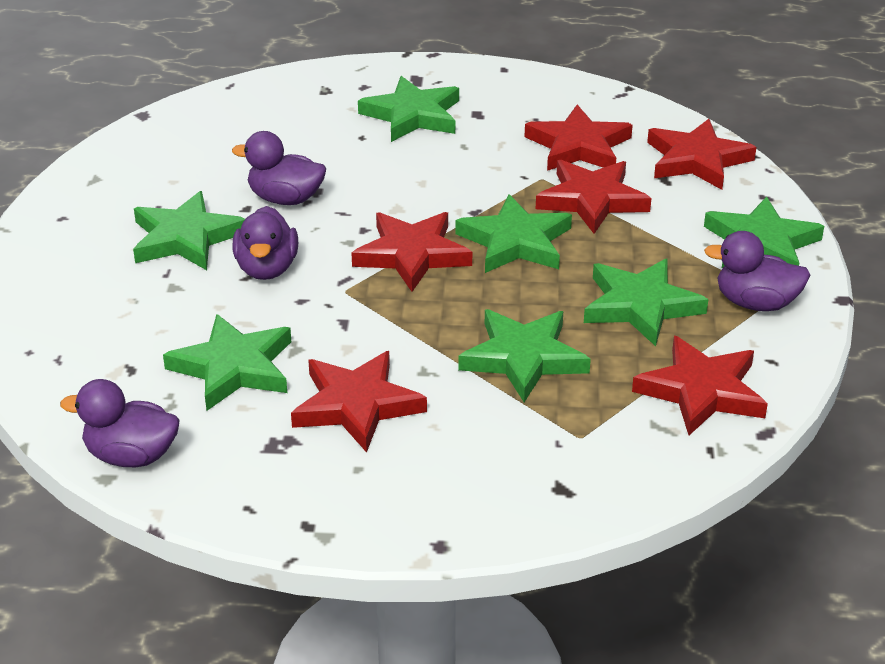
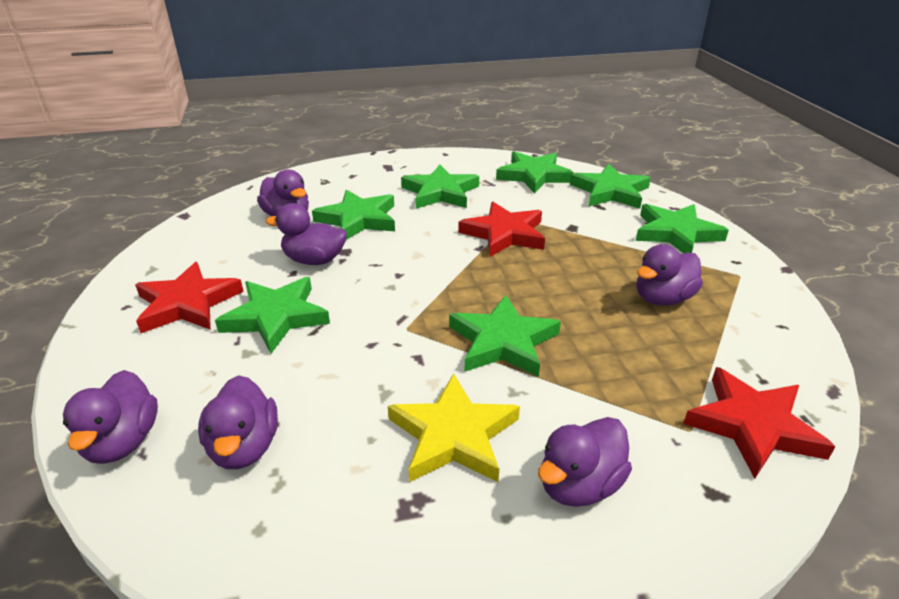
purple duck: 4 -> 6
red star: 6 -> 3
yellow star: 0 -> 1

